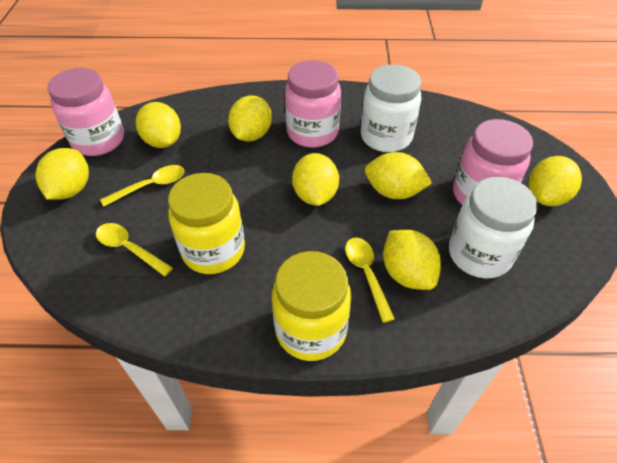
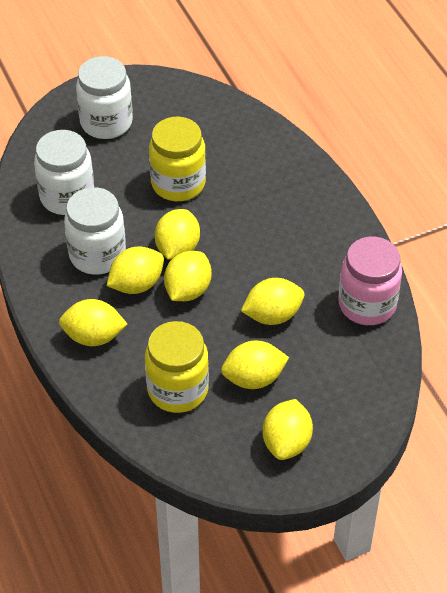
pink jar: 3 -> 1
white jar: 2 -> 3
yellow spoon: 3 -> 0

